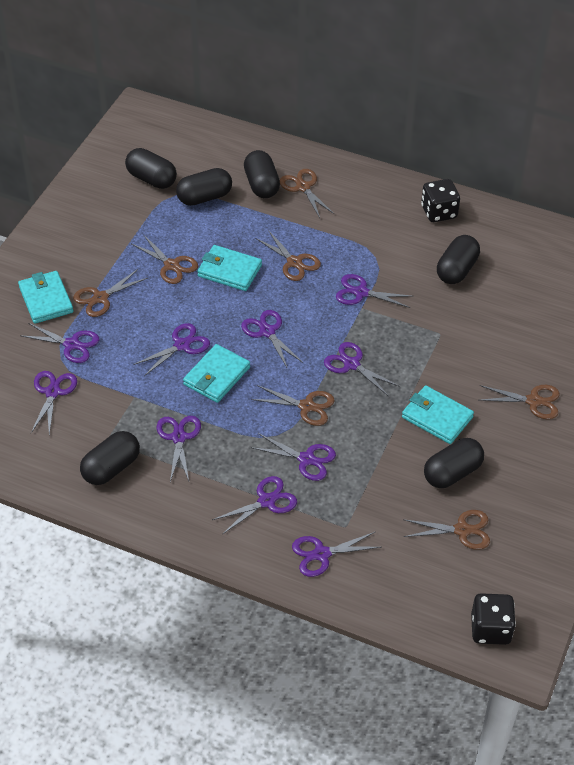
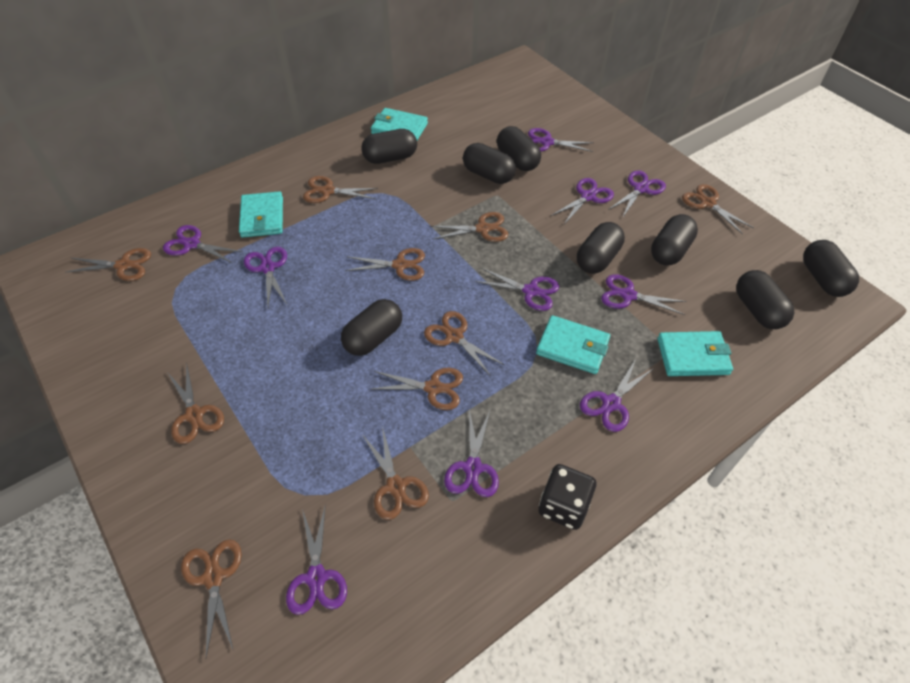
black capsule: 6 -> 8
black dice: 2 -> 1
brown scissors: 7 -> 10

